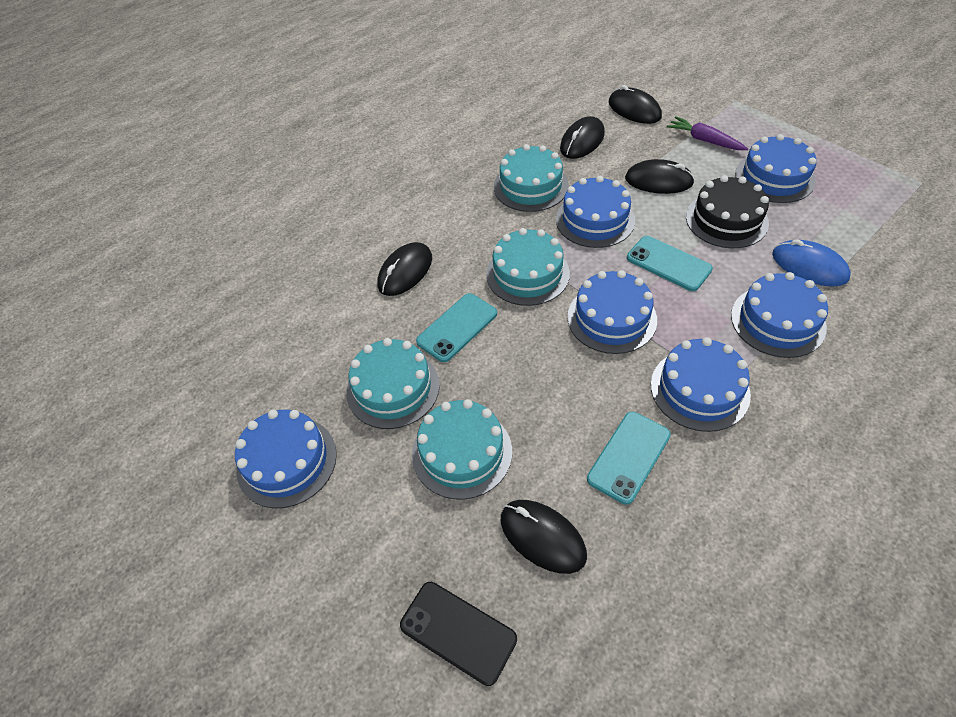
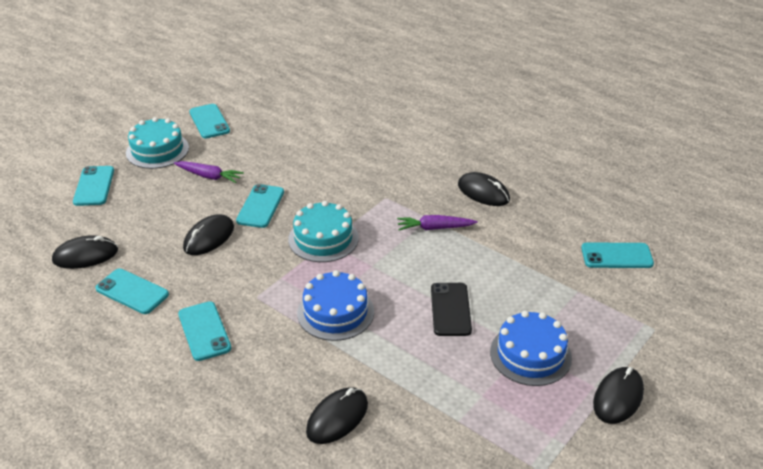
black cake: 1 -> 0
blue cake: 6 -> 2
blue mouse: 1 -> 0
purple carrot: 1 -> 2
turquoise cake: 4 -> 2
turquoise phone: 3 -> 6

